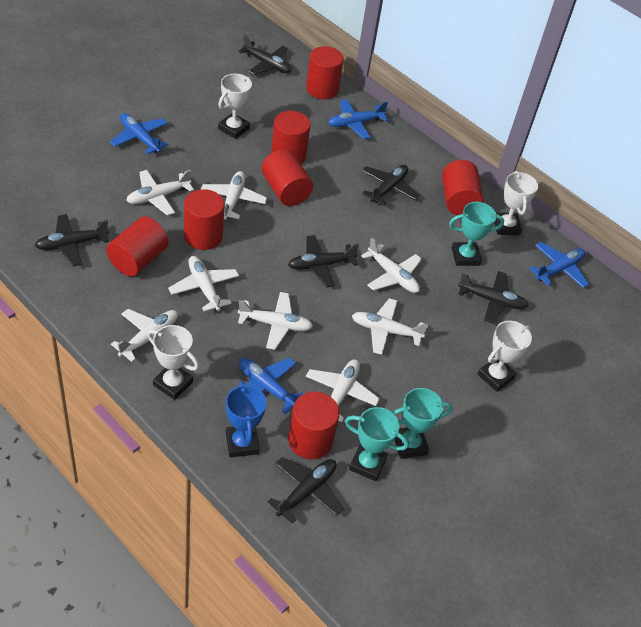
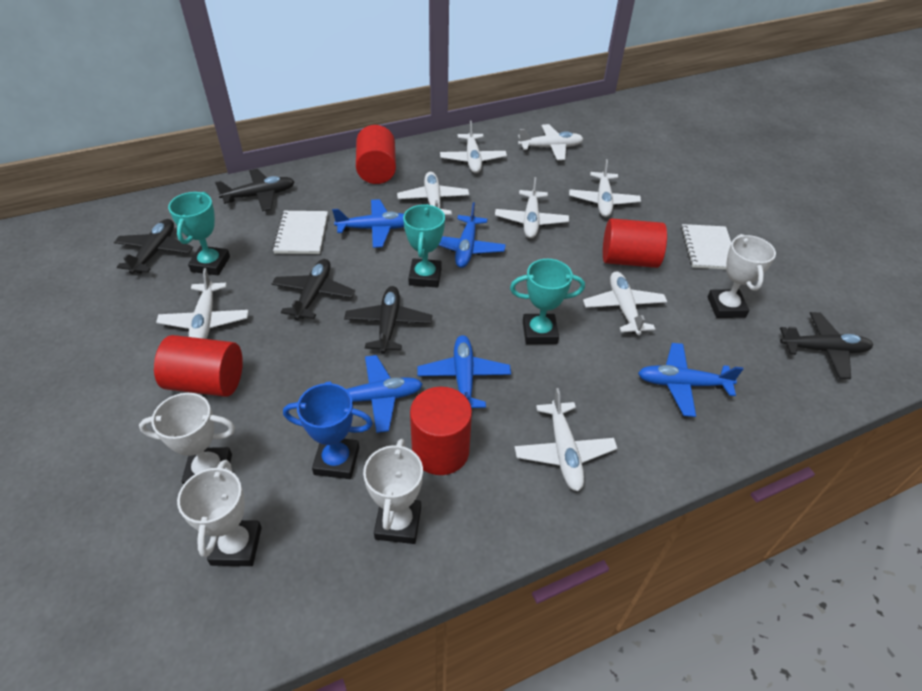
black plane: 6 -> 5
blue plane: 4 -> 5
red cylinder: 7 -> 4
white notebook: 0 -> 2

